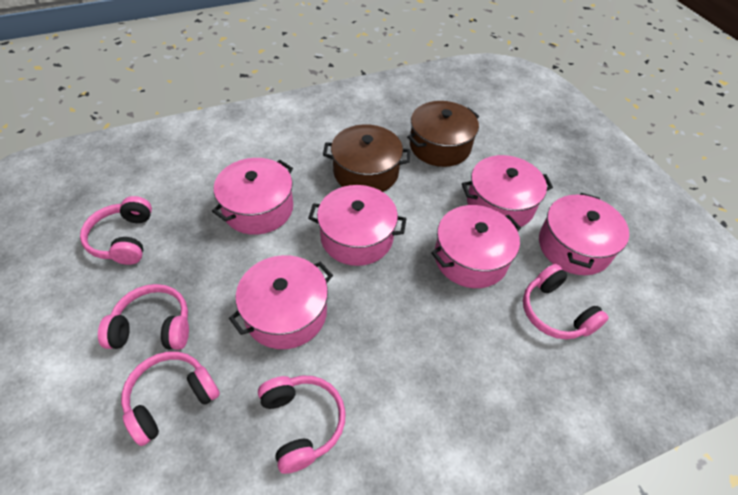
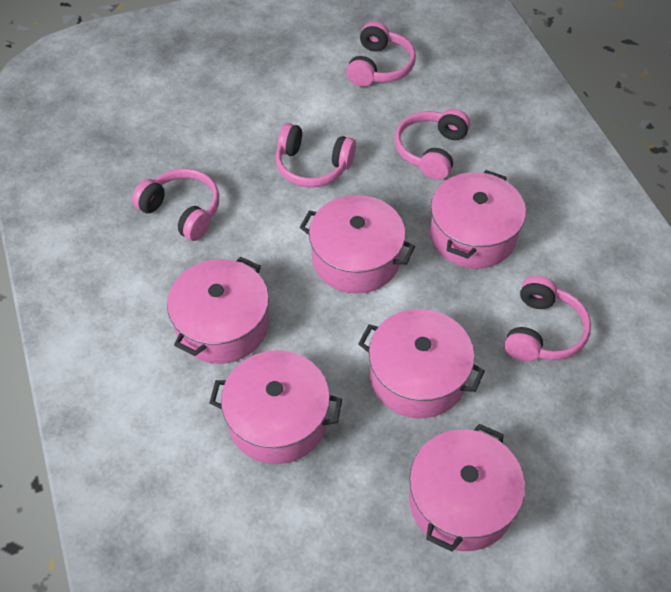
brown pot: 2 -> 0

